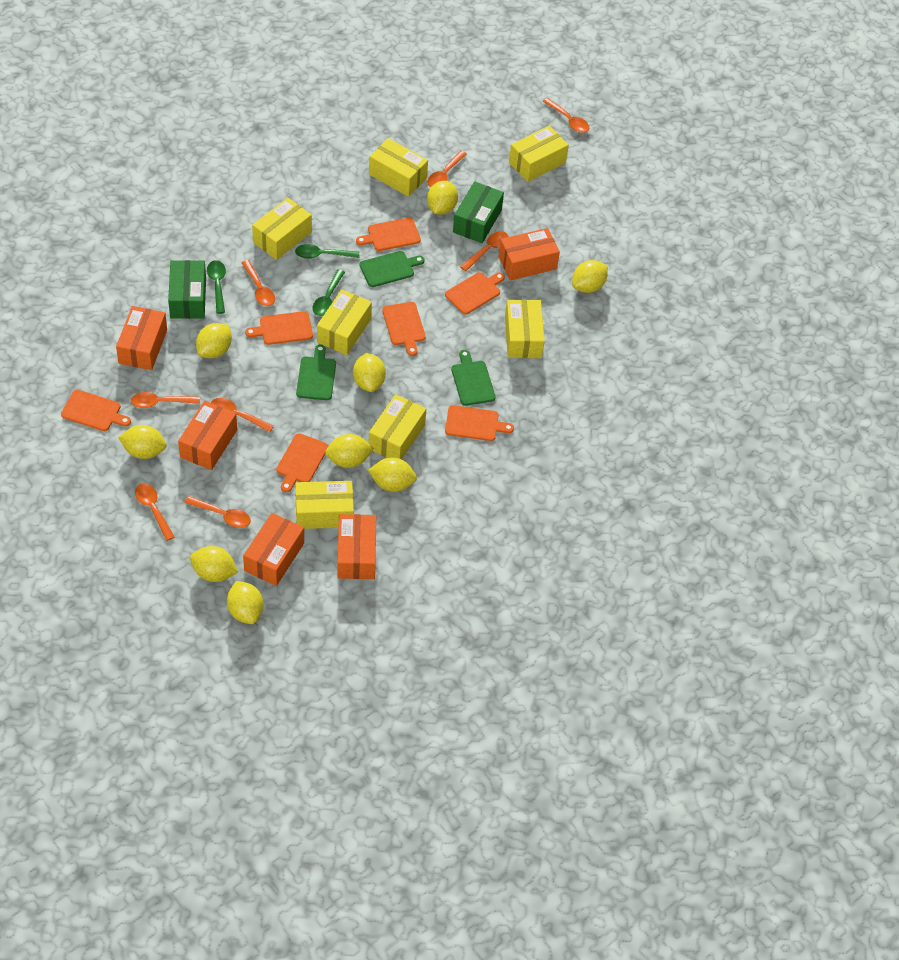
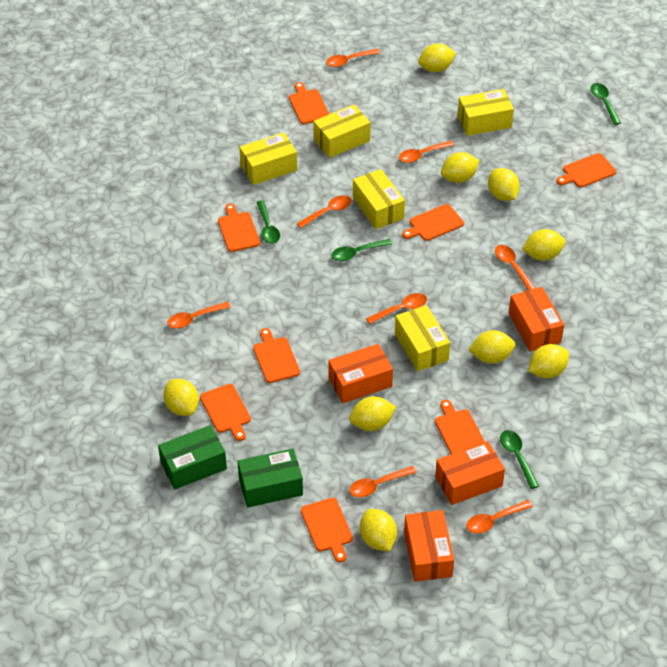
green cutting board: 3 -> 0
green spoon: 3 -> 4
orange box: 5 -> 4
orange cutting board: 7 -> 8
yellow box: 7 -> 5

